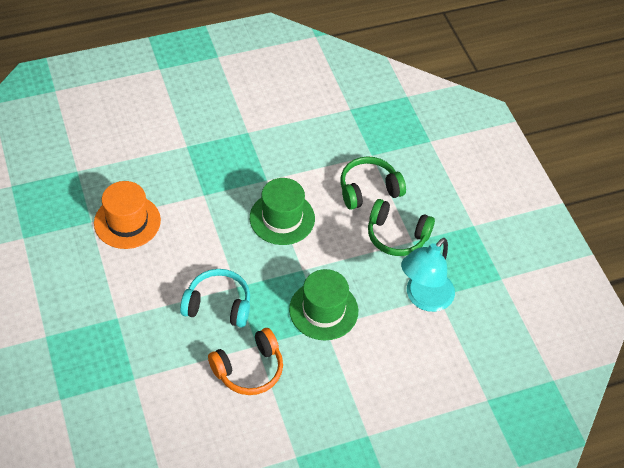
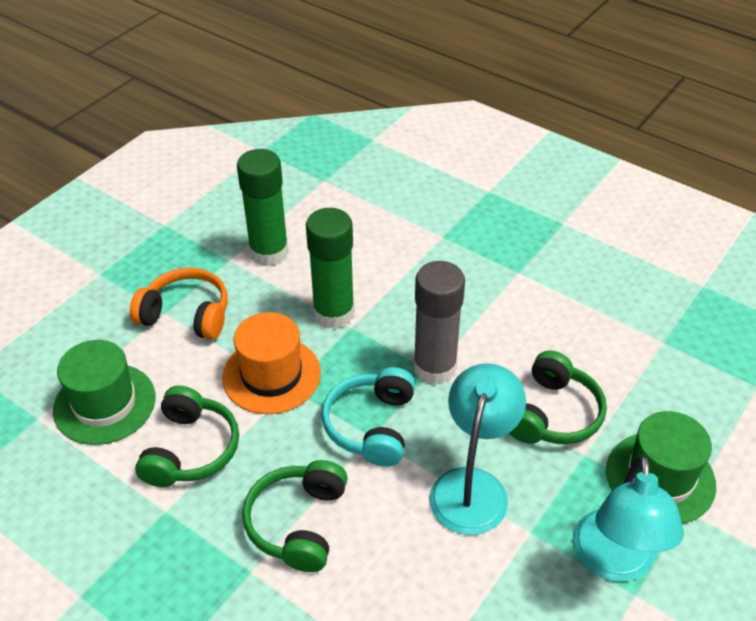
green glue stick: 0 -> 2
green headphones: 2 -> 3
grey glue stick: 0 -> 1
turquoise lamp: 1 -> 2

